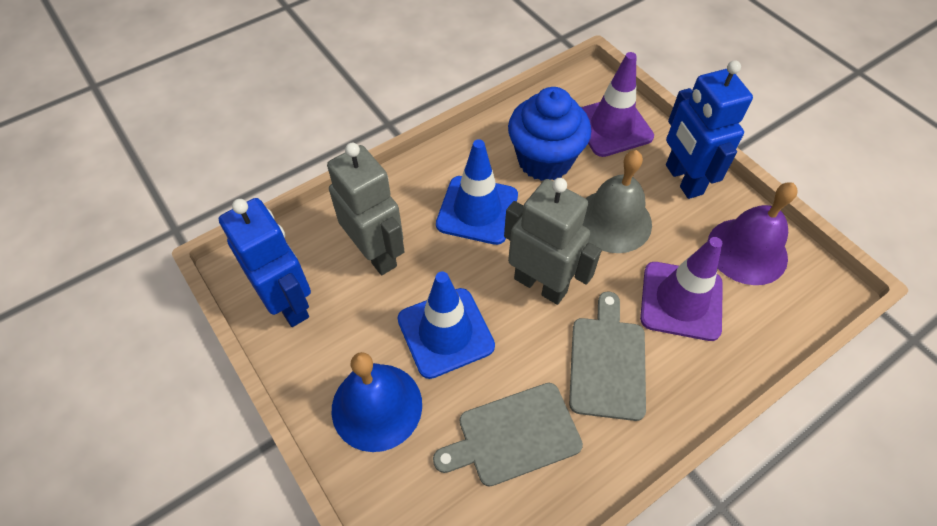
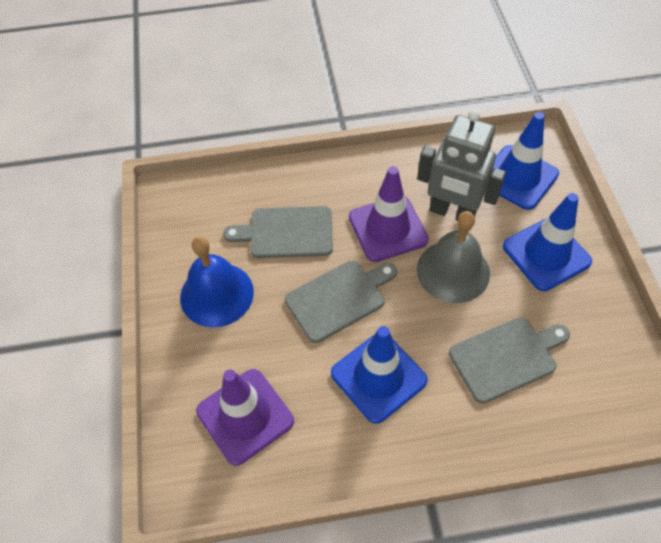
blue cupcake: 1 -> 0
blue robot: 2 -> 0
blue traffic cone: 2 -> 3
grey cutting board: 2 -> 3
grey robot: 2 -> 1
purple bell: 1 -> 0

